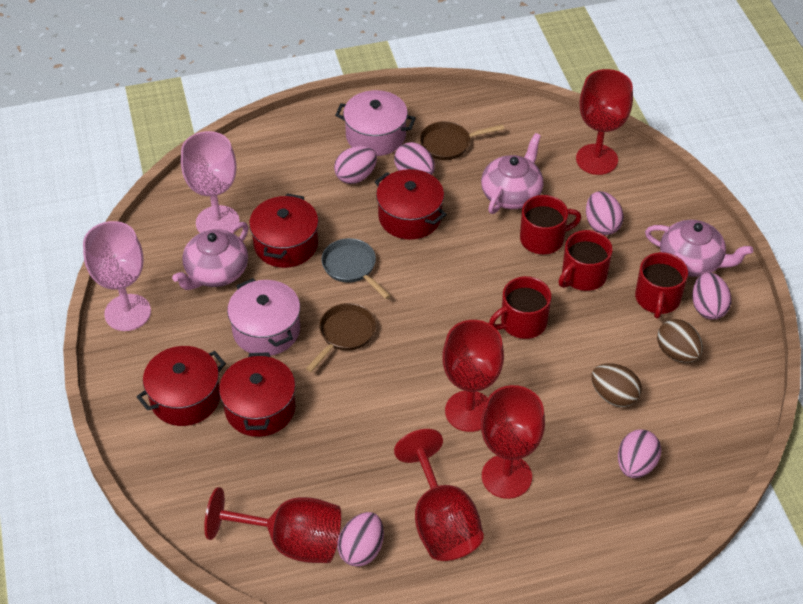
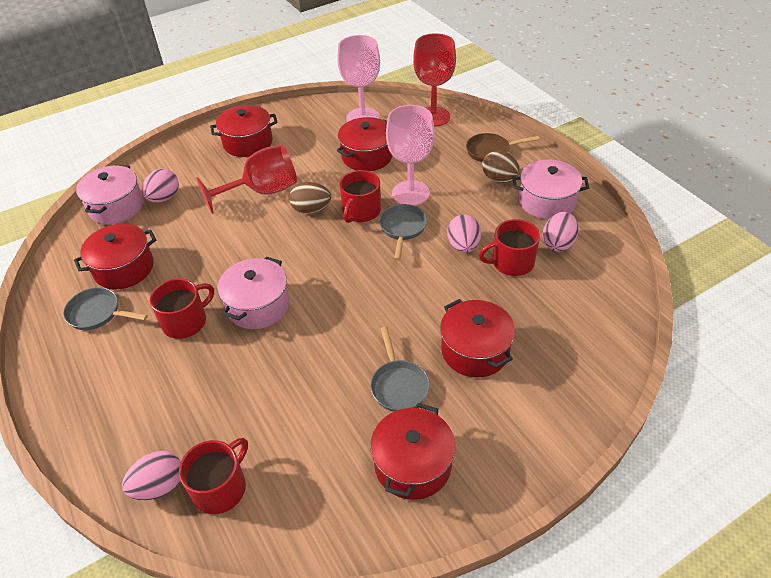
brown pan: 2 -> 1
grey pan: 1 -> 3
pink egg: 6 -> 4
pink pot: 2 -> 3
pink teapot: 3 -> 0
red goblet: 5 -> 2
red pot: 4 -> 5

